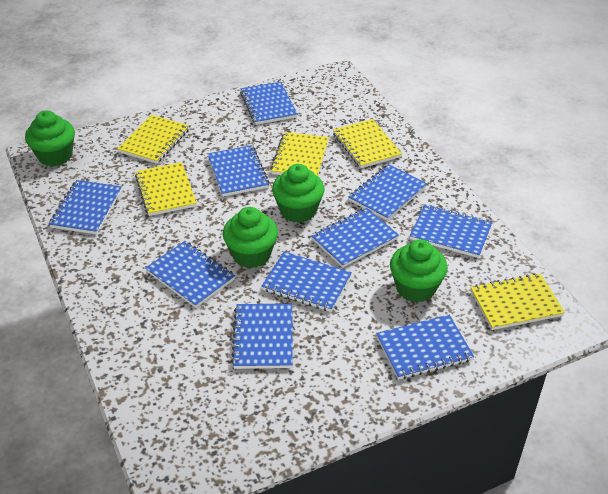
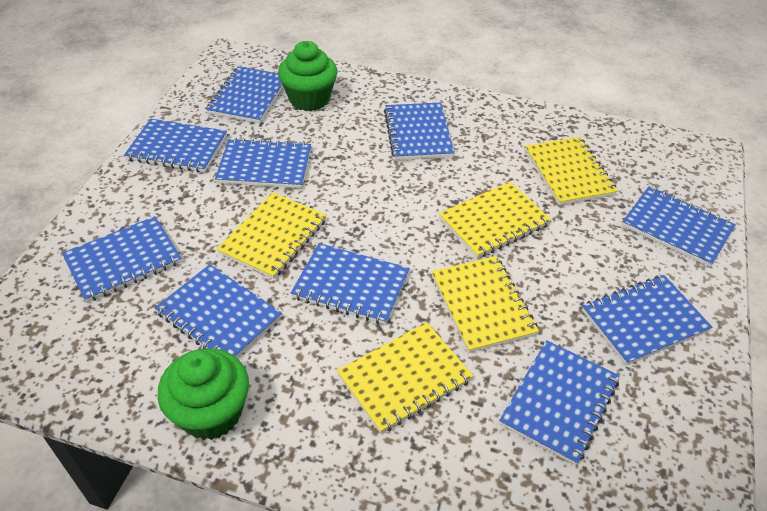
green cupcake: 4 -> 2

